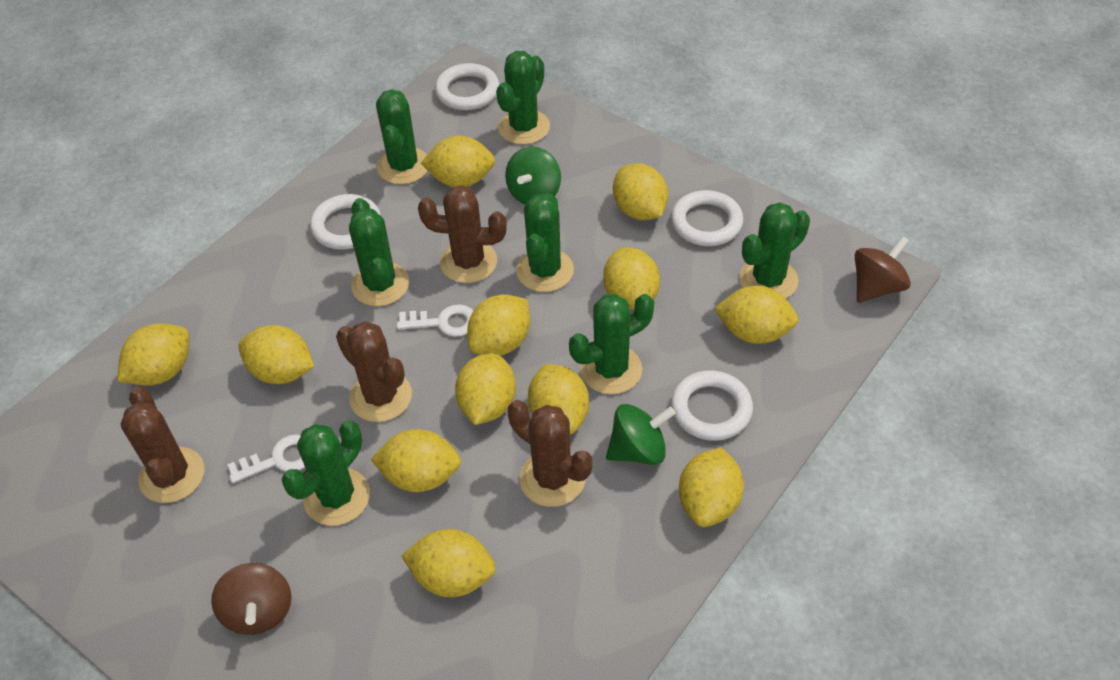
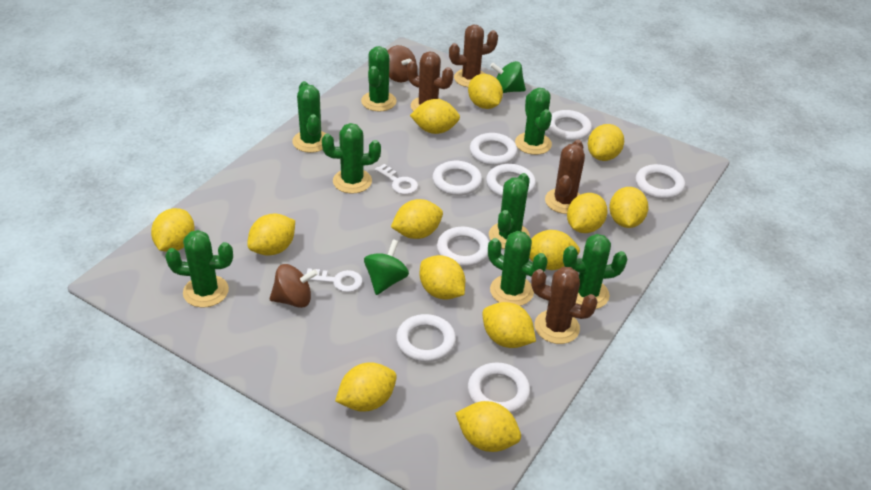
green cactus: 7 -> 8
white ring: 4 -> 8
yellow lemon: 12 -> 13

